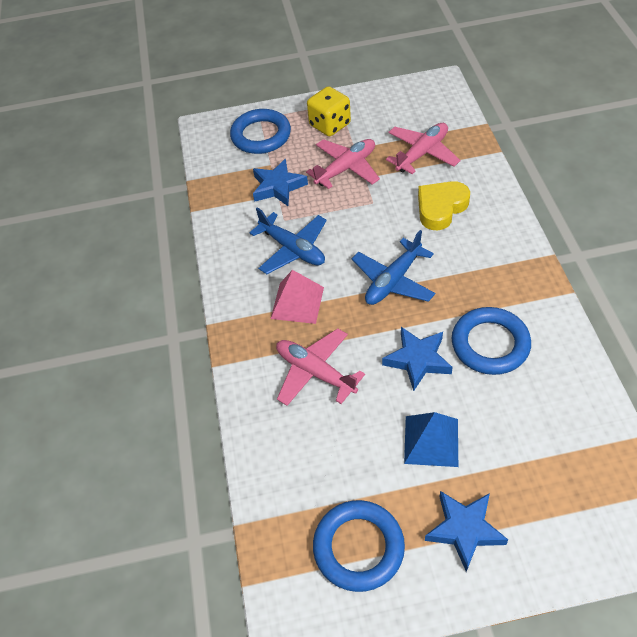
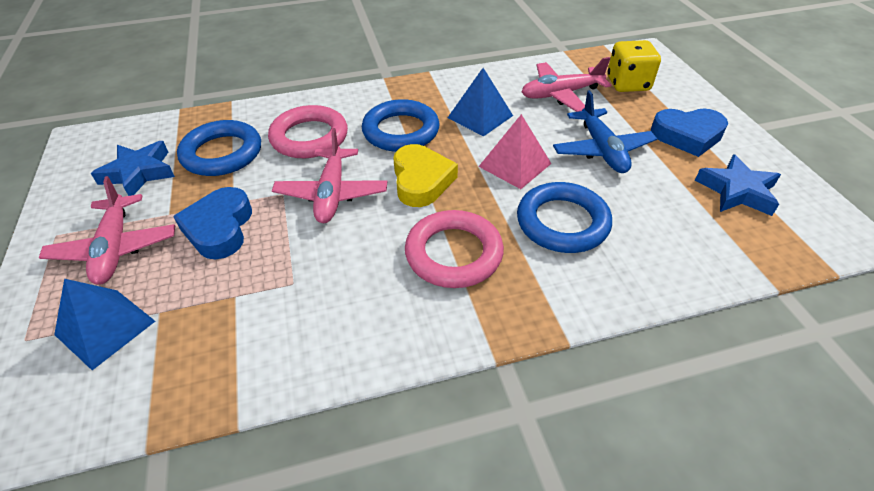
blue heart: 0 -> 2
blue plane: 2 -> 1
blue pyramid: 1 -> 2
blue star: 3 -> 2
pink ring: 0 -> 2

